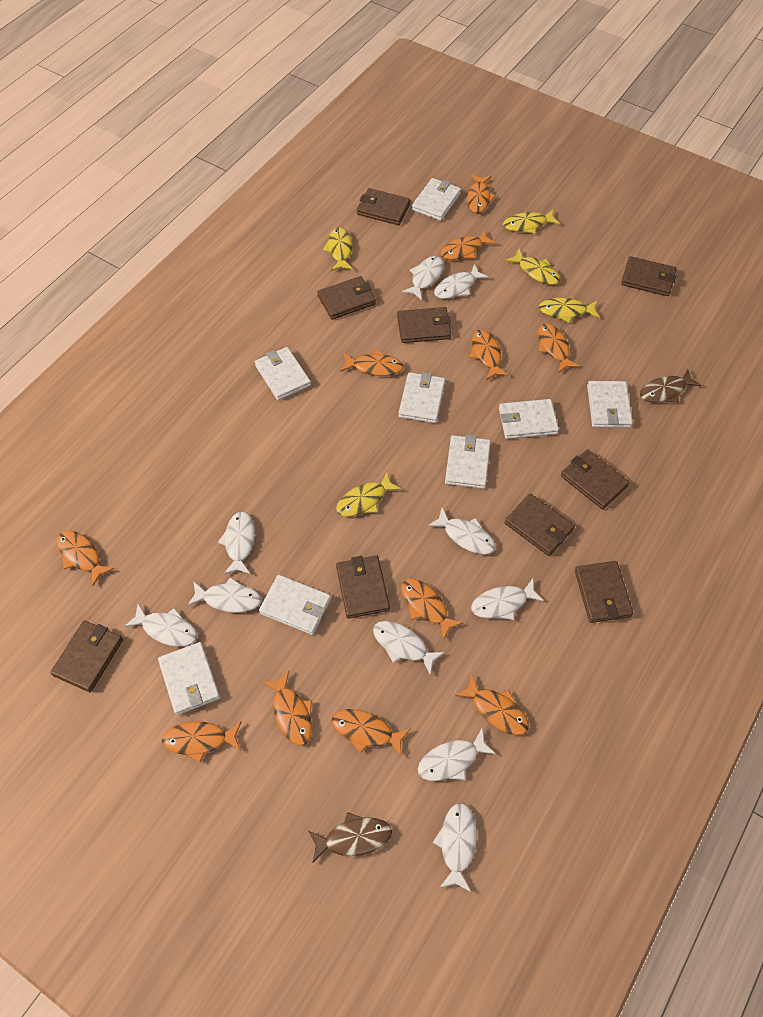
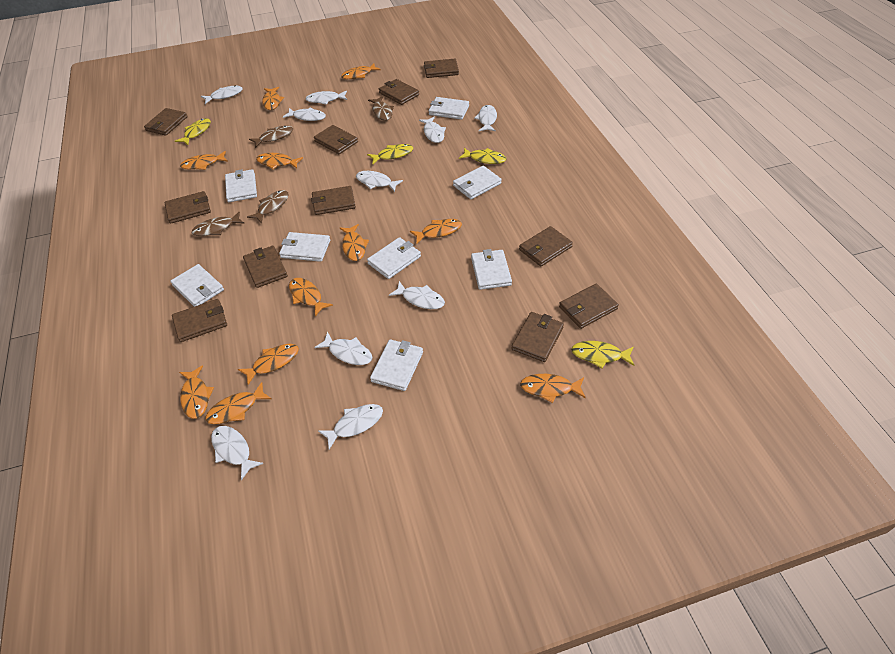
brown fish: 2 -> 4
brown wallet: 9 -> 11
yellow fish: 5 -> 4

